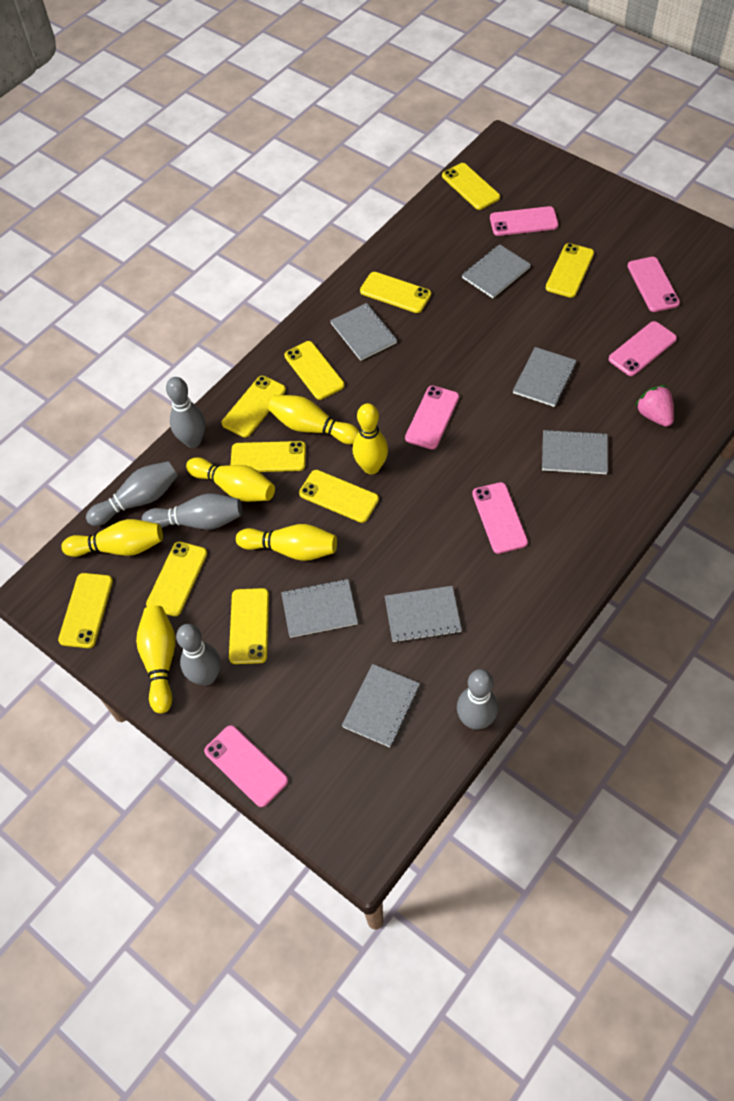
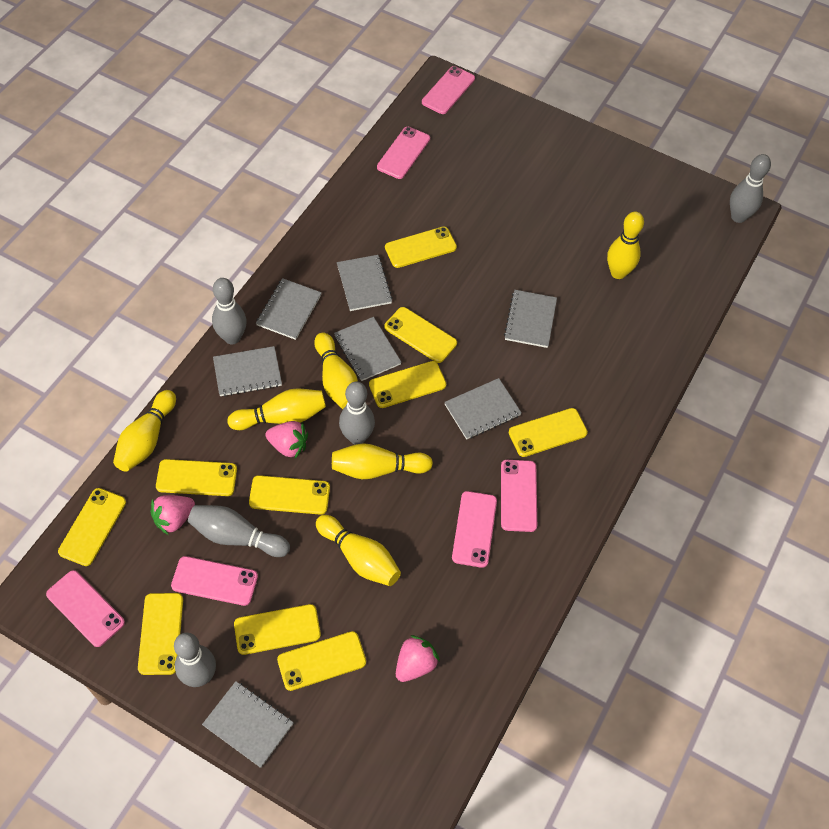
pink strawberry: 1 -> 3

